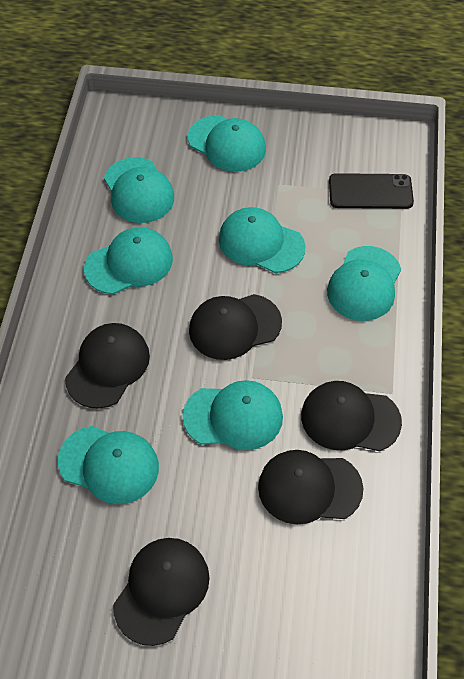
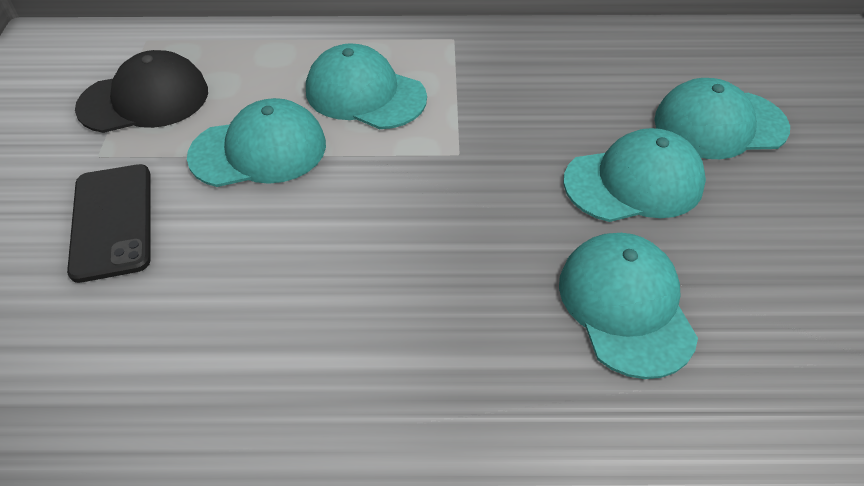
black cap: 5 -> 1
turquoise cap: 7 -> 5

